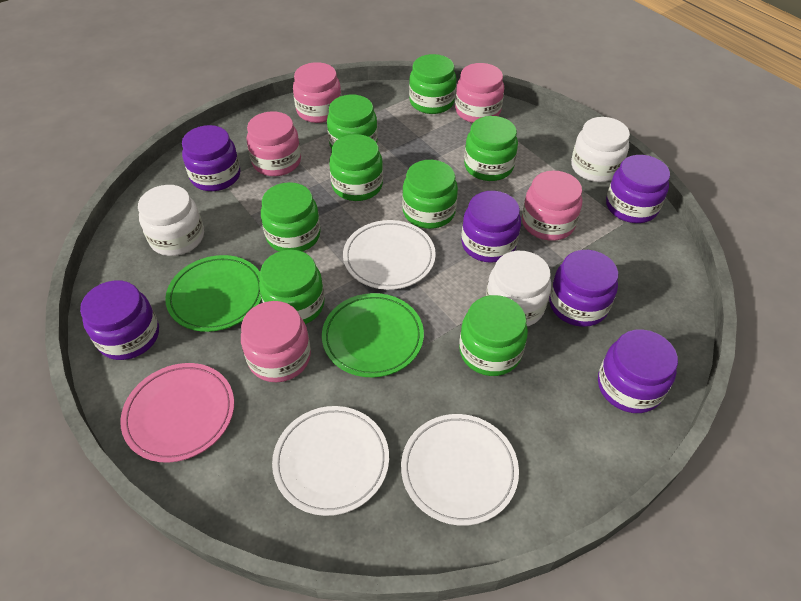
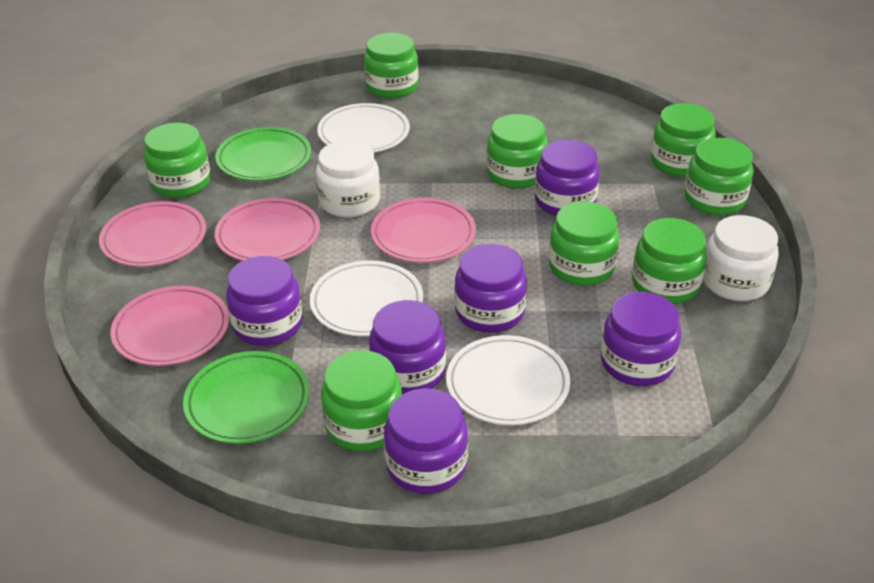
pink jar: 5 -> 0
pink plate: 1 -> 4
white jar: 3 -> 2

